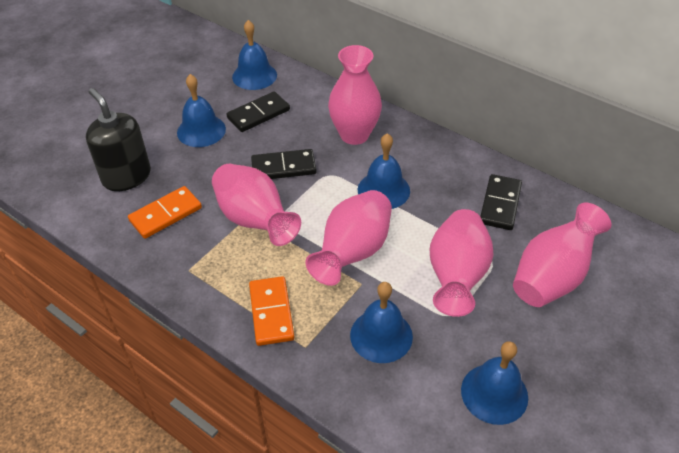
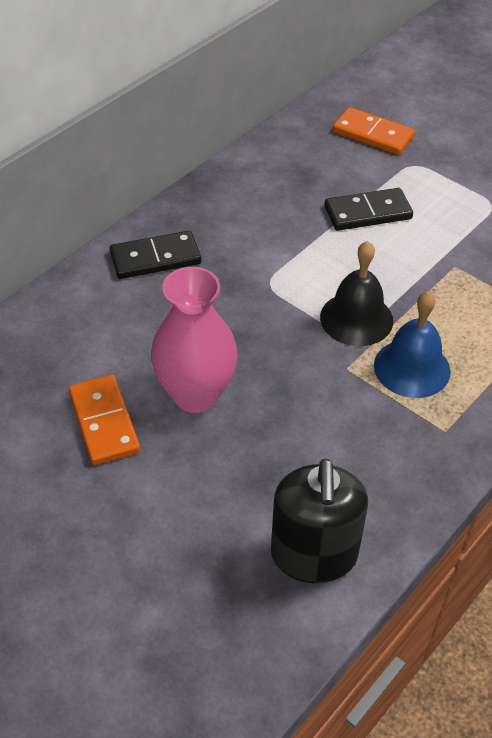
black bell: 0 -> 1
black domino: 3 -> 2
blue bell: 5 -> 1
pink vase: 5 -> 1

